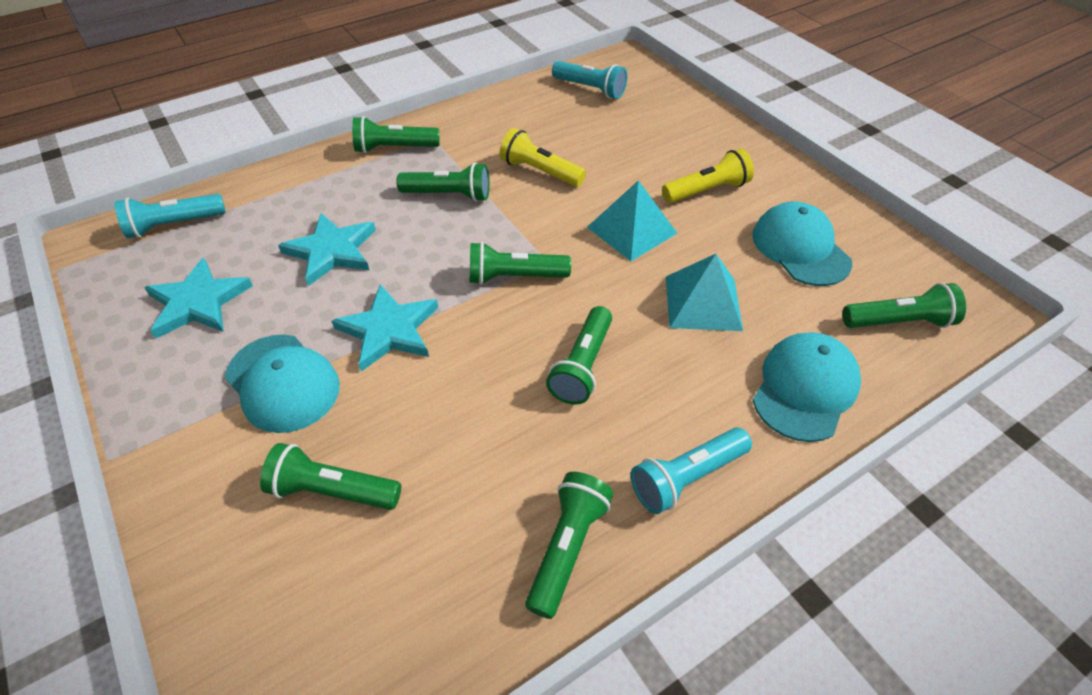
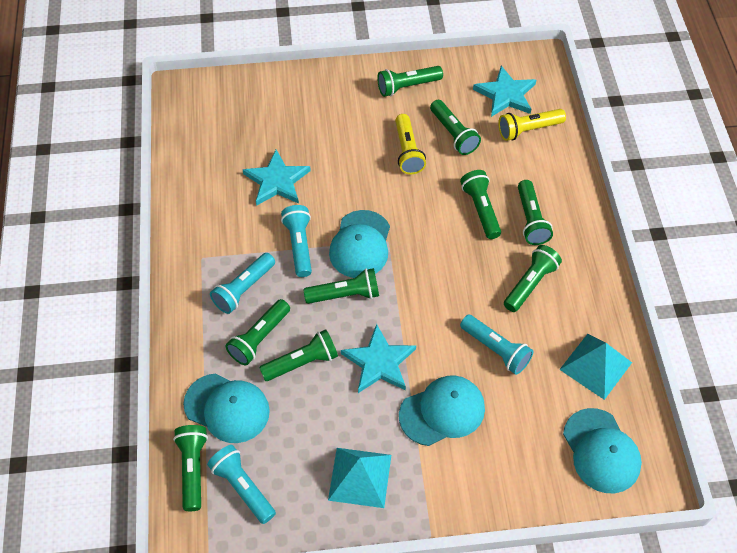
green flashlight: 7 -> 9
turquoise cap: 3 -> 4
turquoise flashlight: 3 -> 4

